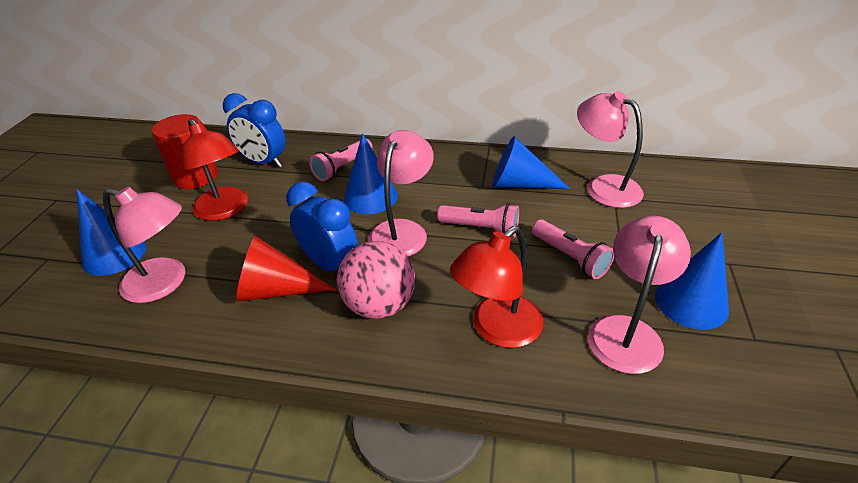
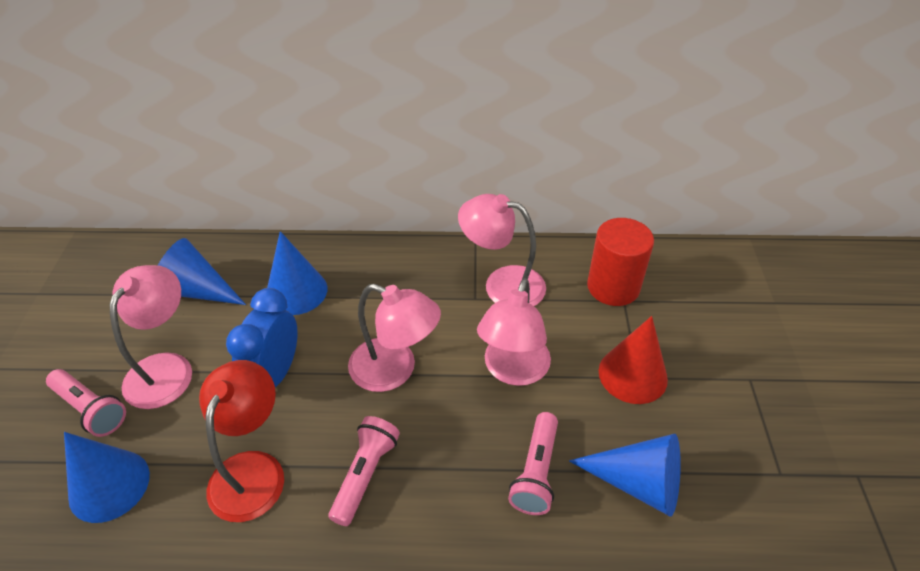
blue clock: 2 -> 1
pink ball: 1 -> 0
red lamp: 2 -> 1

